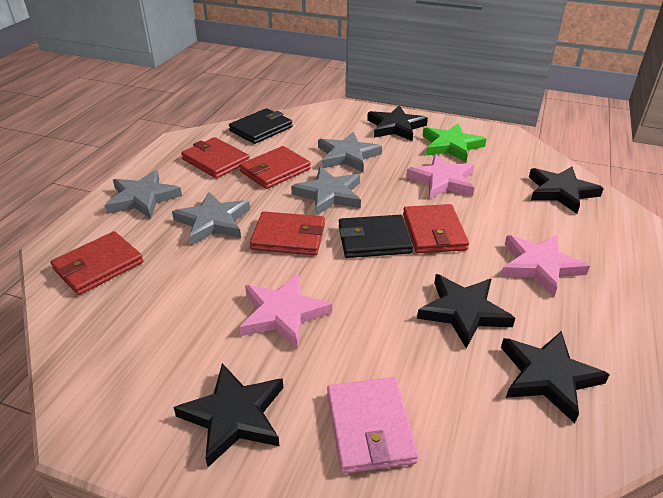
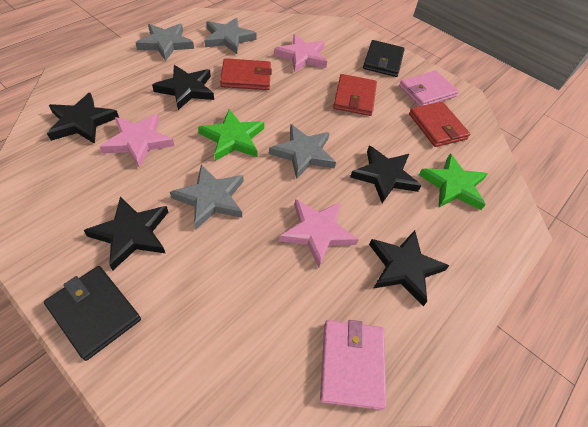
green star: 1 -> 2
pink wallet: 1 -> 2
red wallet: 5 -> 3

